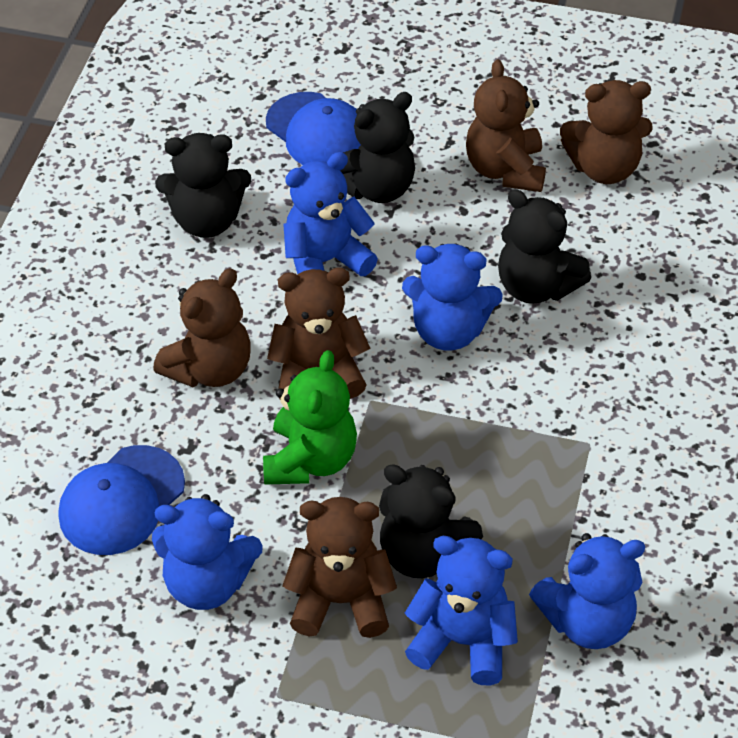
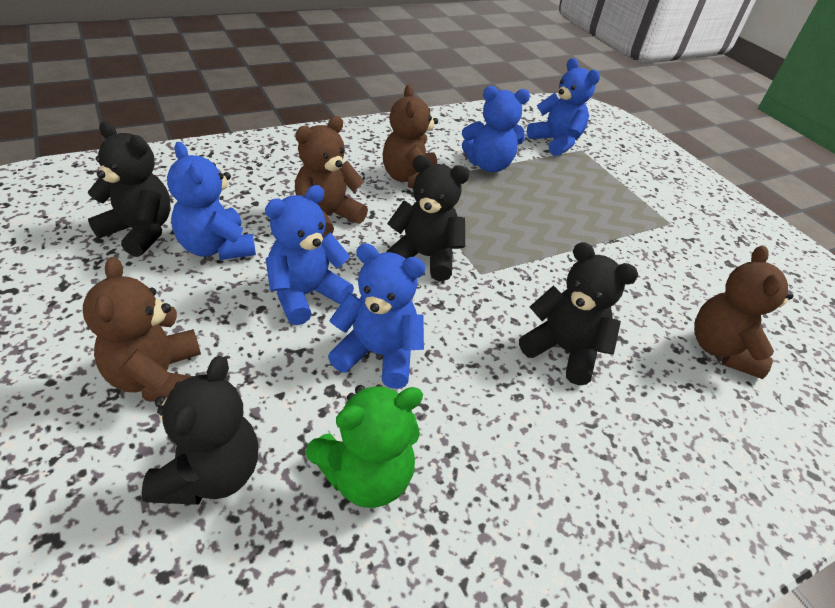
blue cap: 2 -> 0
brown teddy bear: 5 -> 4

